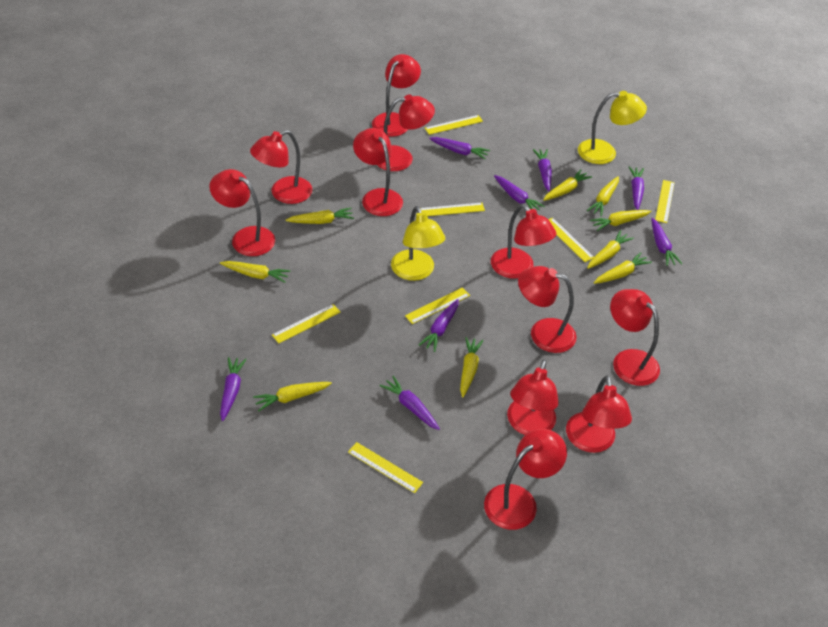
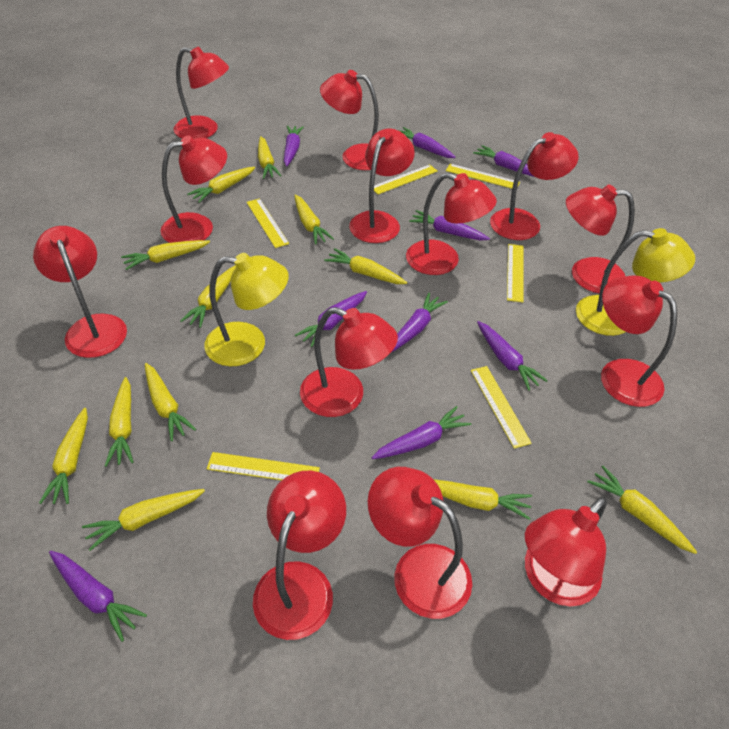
purple carrot: 8 -> 9
red lamp: 11 -> 13
yellow carrot: 9 -> 12
yellow ruler: 7 -> 6

